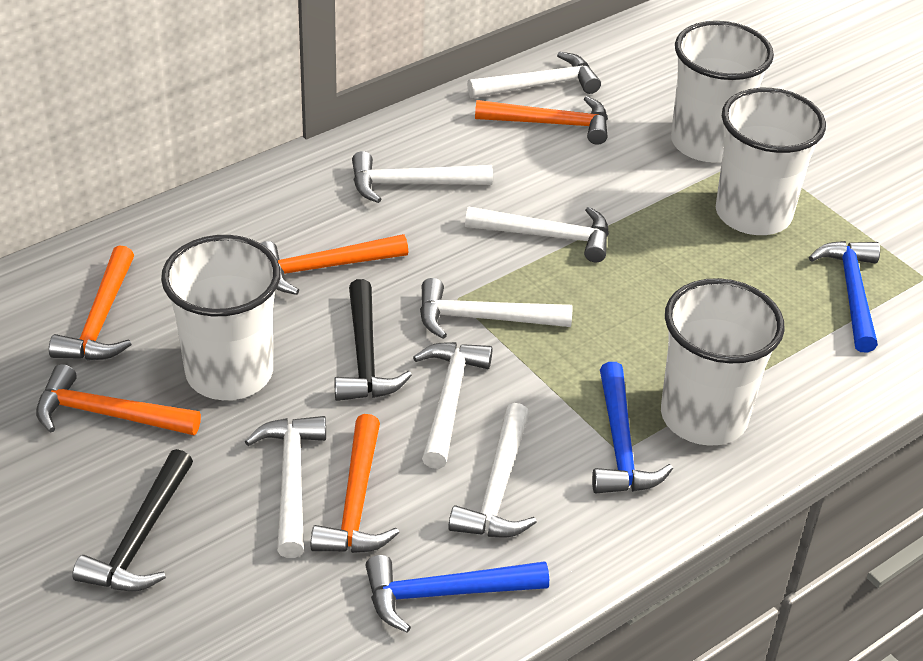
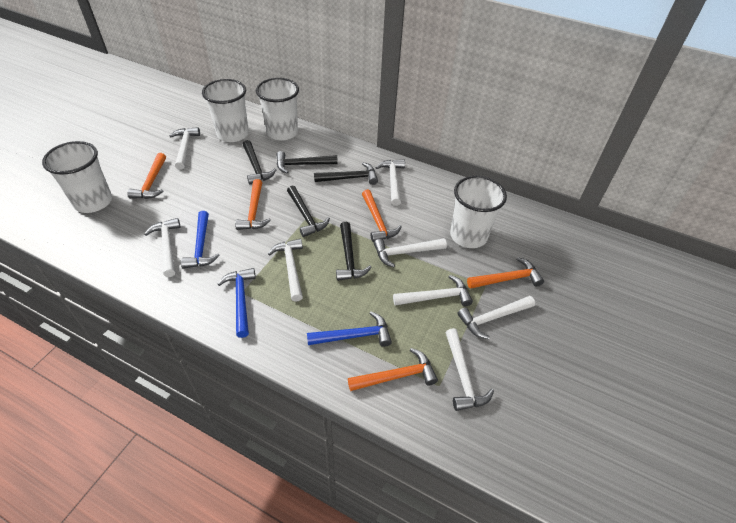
black hammer: 2 -> 5
white hammer: 7 -> 8

